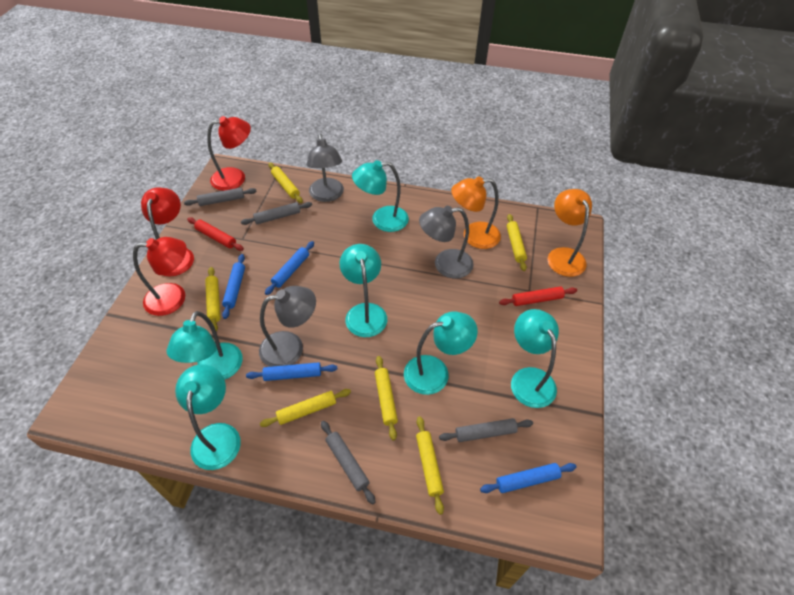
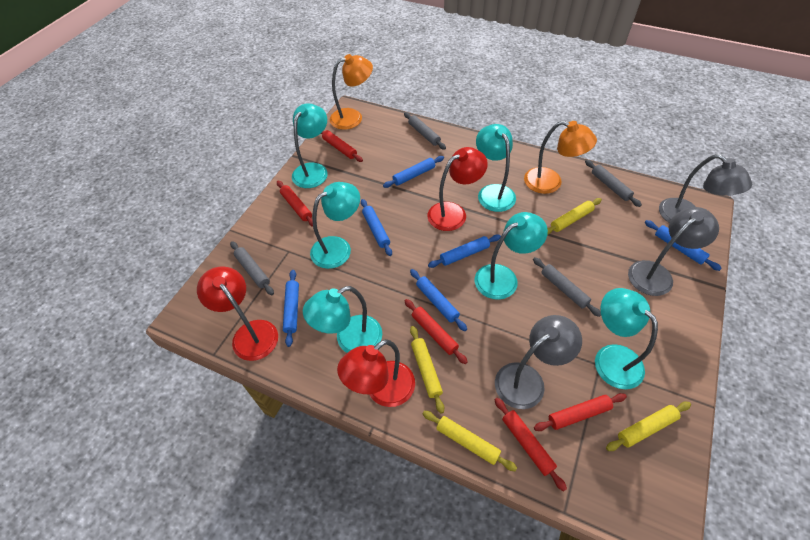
blue rolling pin: 4 -> 6
red rolling pin: 2 -> 5
yellow rolling pin: 6 -> 4

